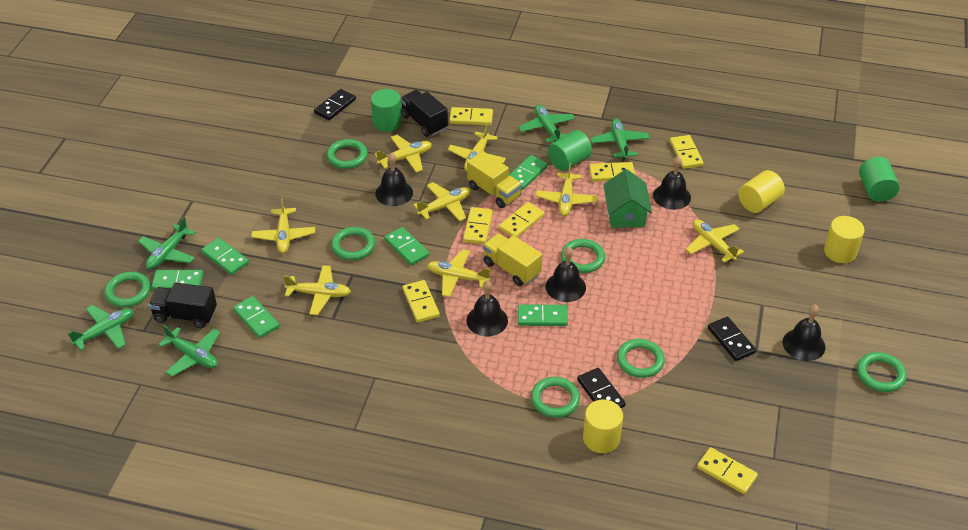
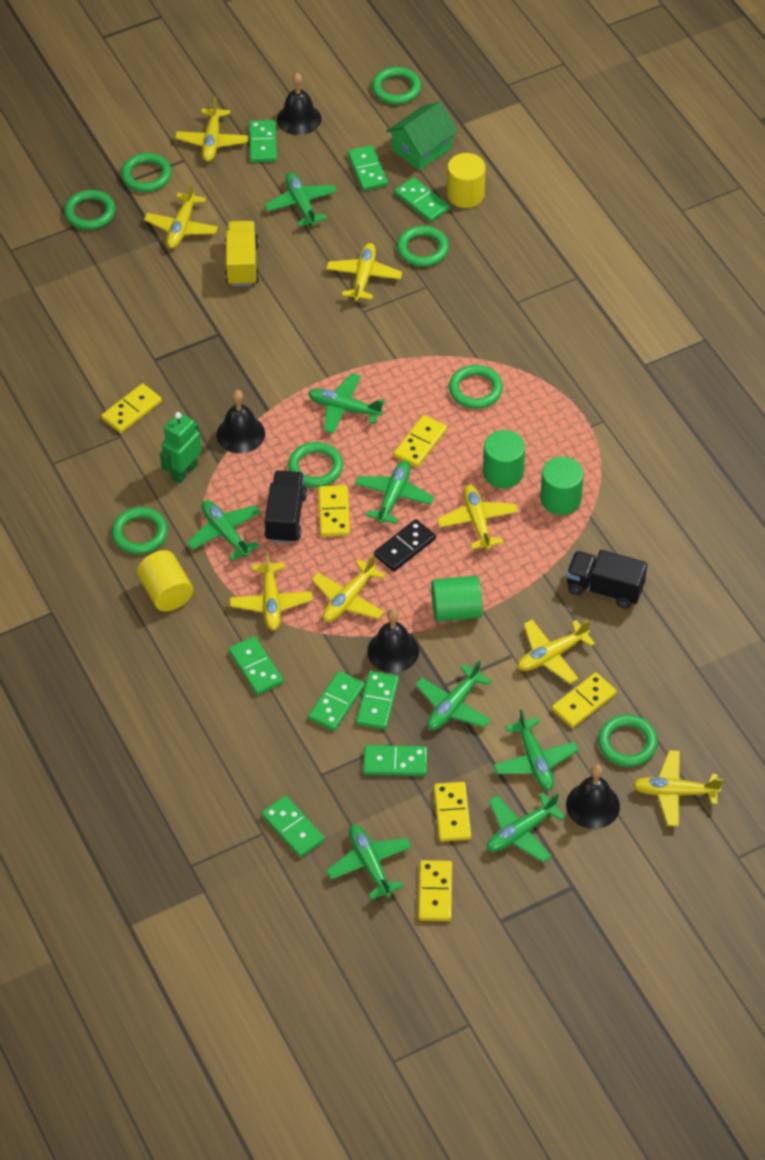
black bell: 5 -> 4
black domino: 3 -> 1
green domino: 6 -> 8
green plane: 5 -> 8
green ring: 7 -> 8
green robot: 0 -> 1
yellow cylinder: 3 -> 2
yellow domino: 7 -> 6
yellow truck: 2 -> 1

